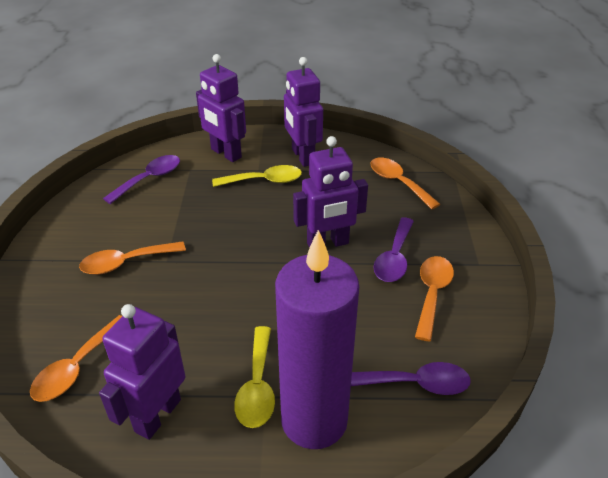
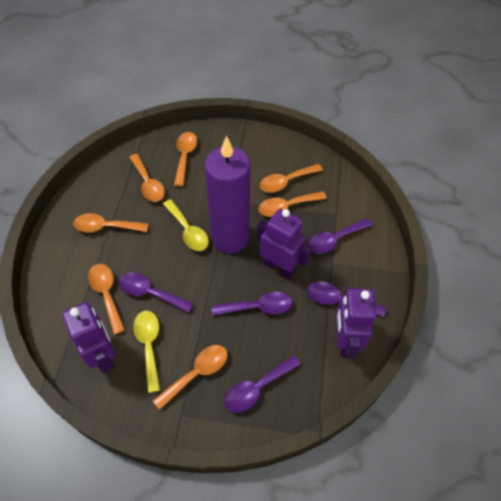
orange spoon: 4 -> 7
purple robot: 4 -> 3
purple spoon: 3 -> 5

